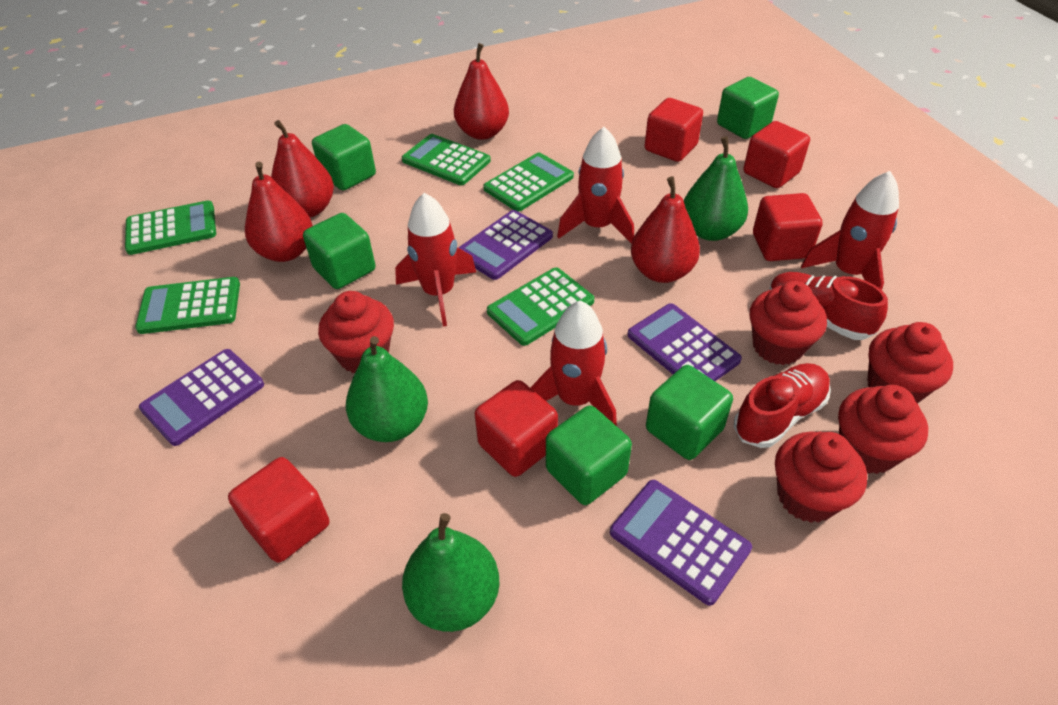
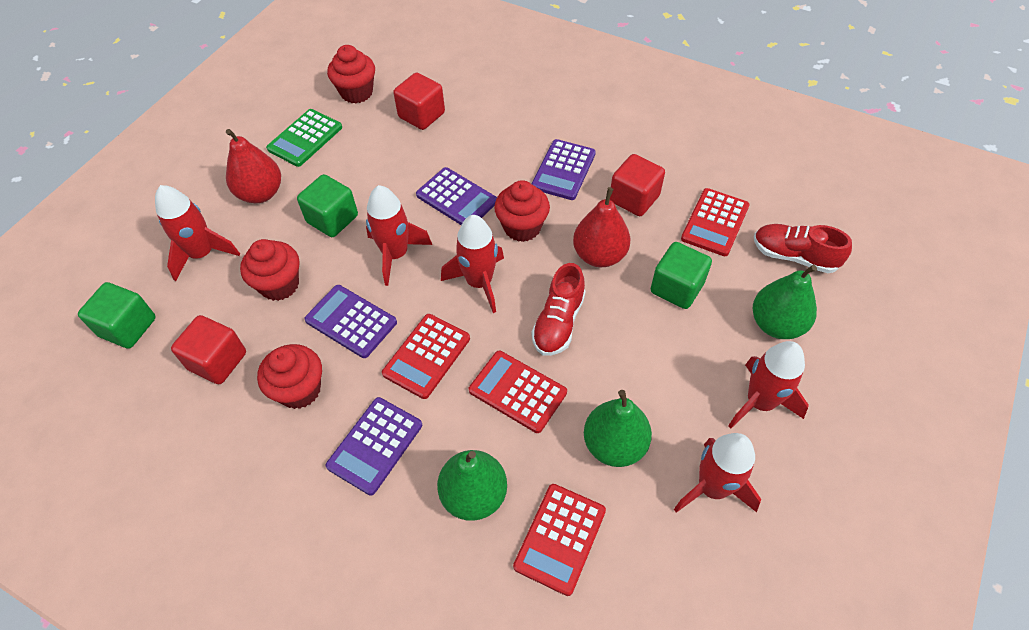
green calculator: 5 -> 1
green cube: 5 -> 3
red calculator: 0 -> 4
red cube: 5 -> 3
red cupcake: 5 -> 4
red pear: 4 -> 2
red rocket: 4 -> 5

